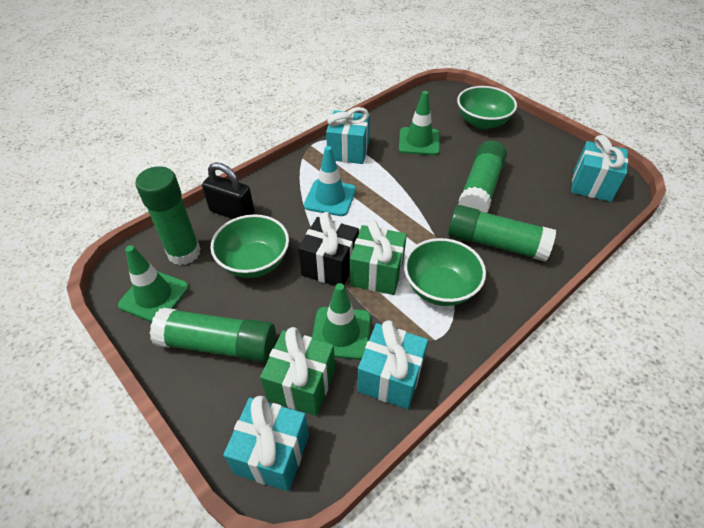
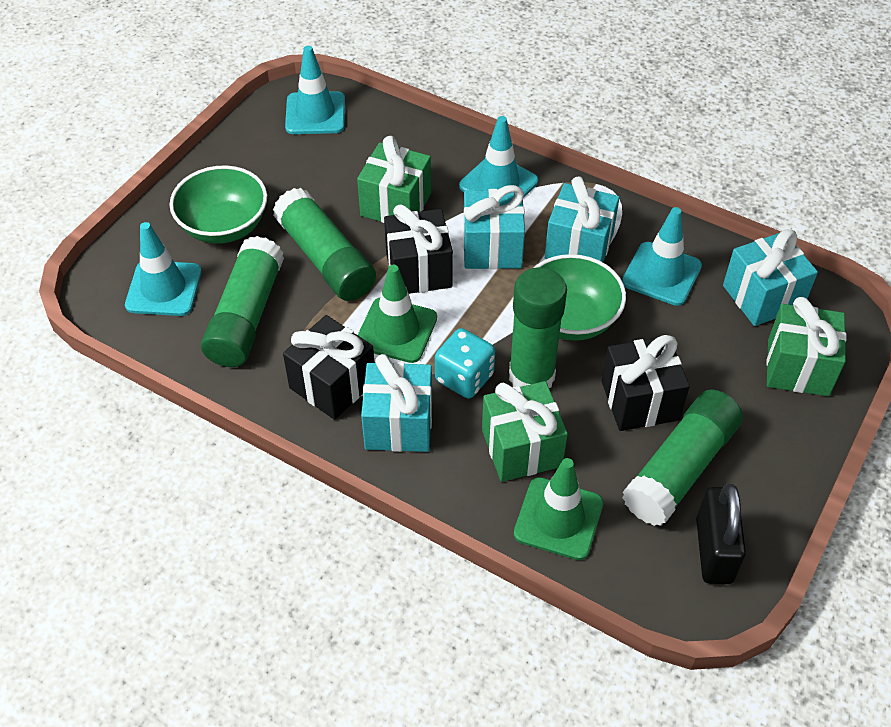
black gift: 1 -> 3
green bowl: 3 -> 2
green gift: 2 -> 3
green traffic cone: 3 -> 2
turquoise dice: 0 -> 1
turquoise traffic cone: 1 -> 4

